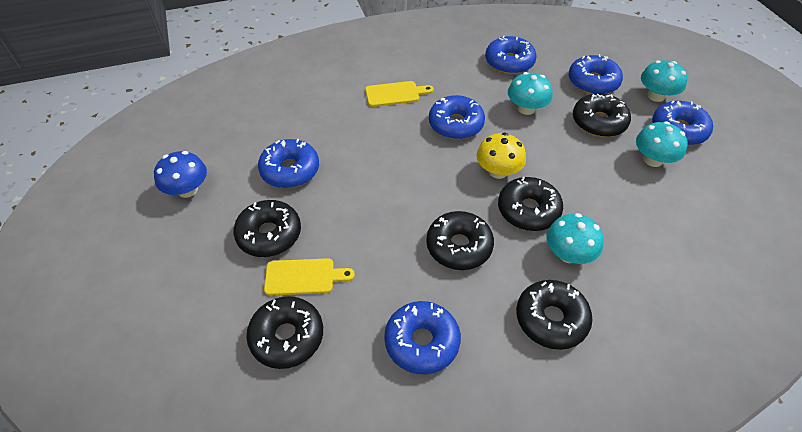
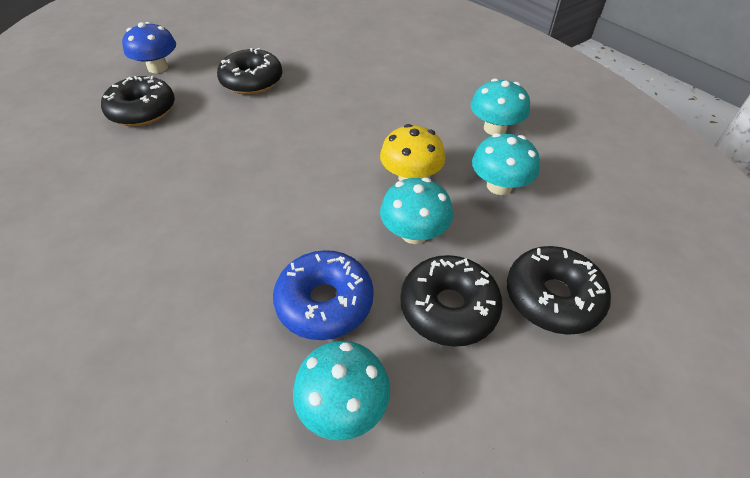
black donut: 6 -> 4
blue donut: 6 -> 1
yellow cutting board: 2 -> 0

